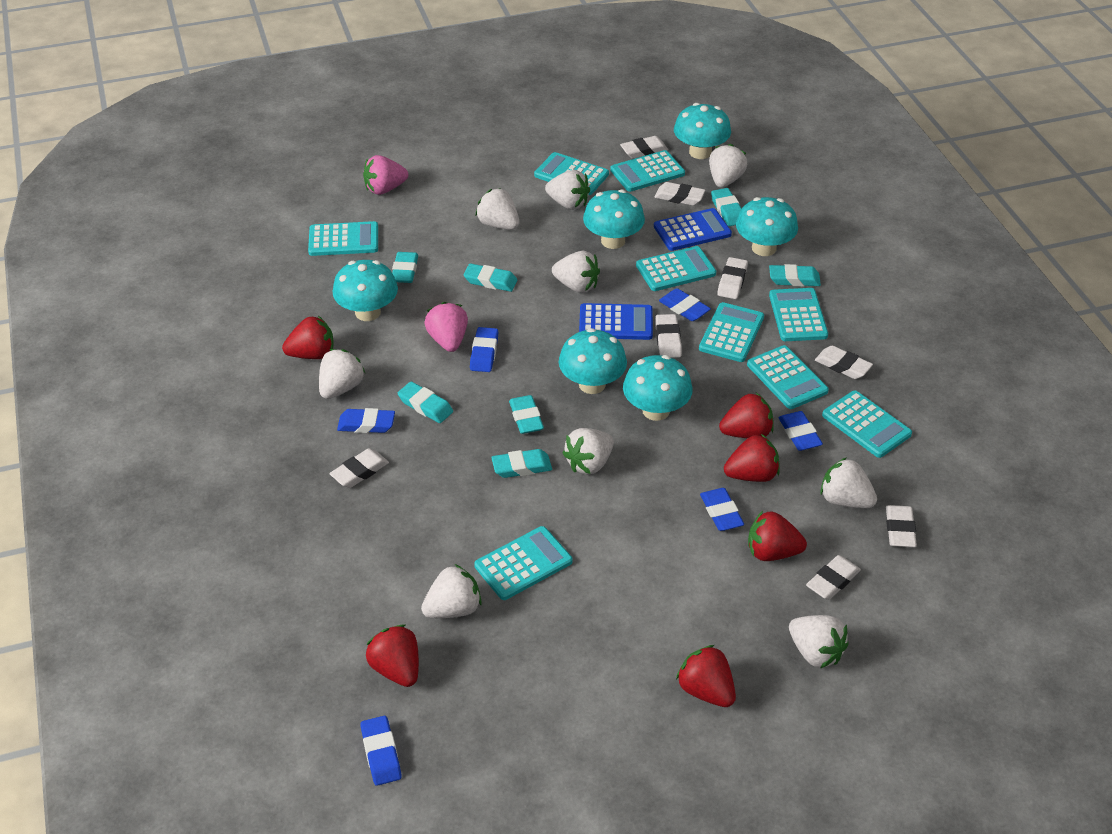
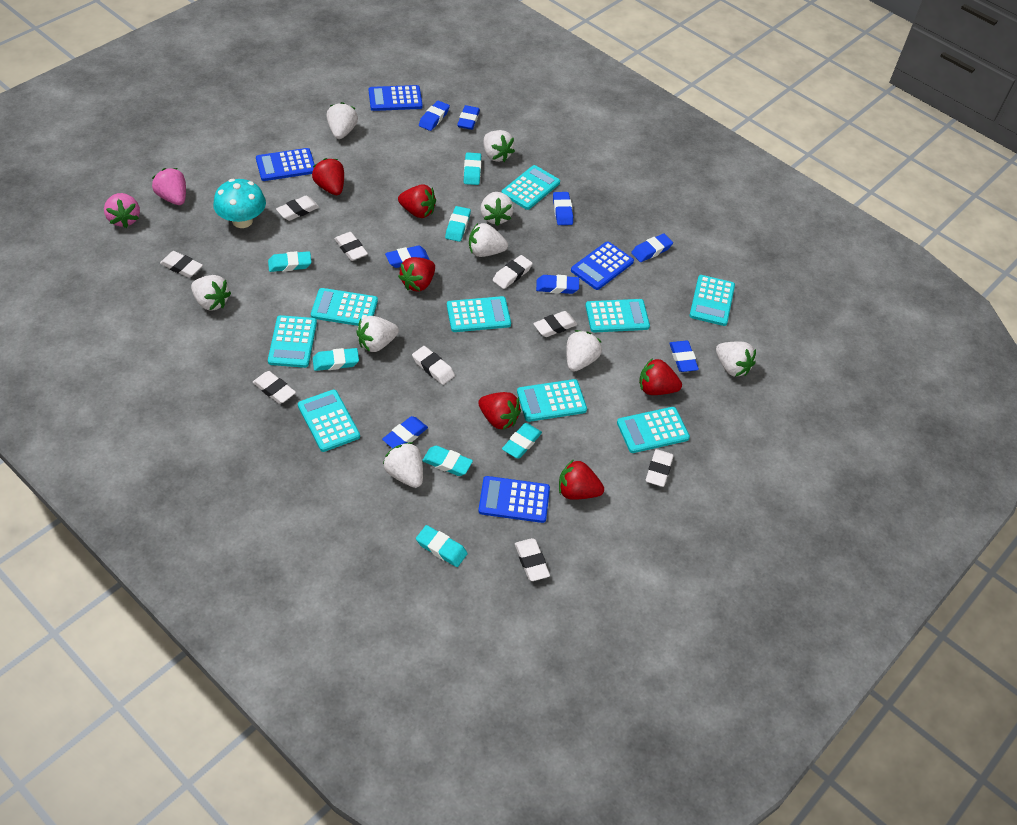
blue calculator: 2 -> 4
blue eraser: 6 -> 8
turquoise mushroom: 6 -> 1
white eraser: 8 -> 9

